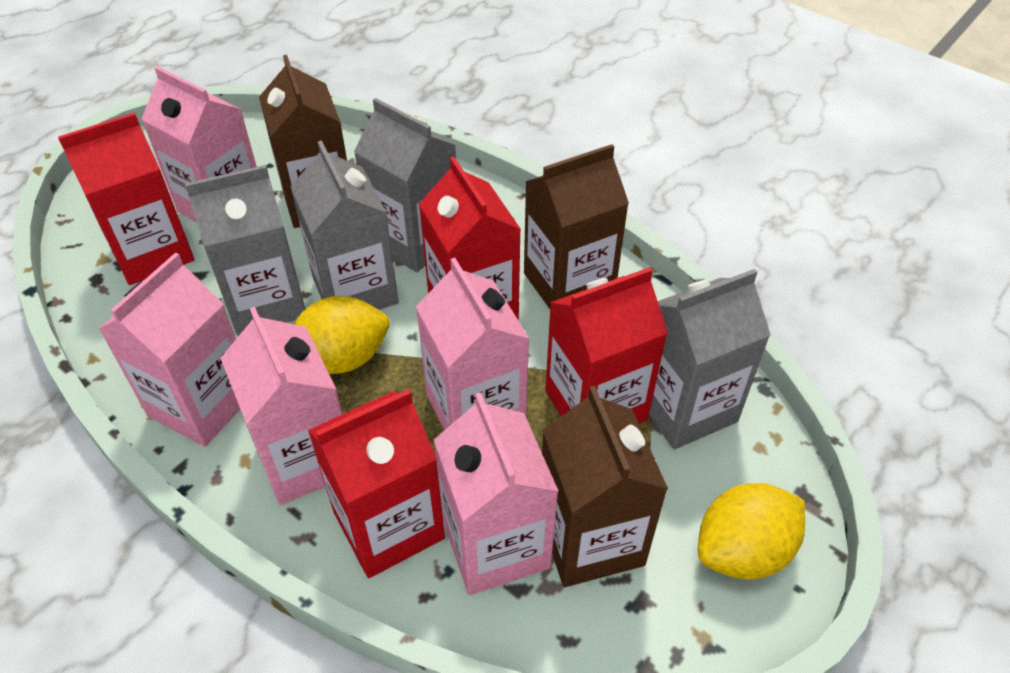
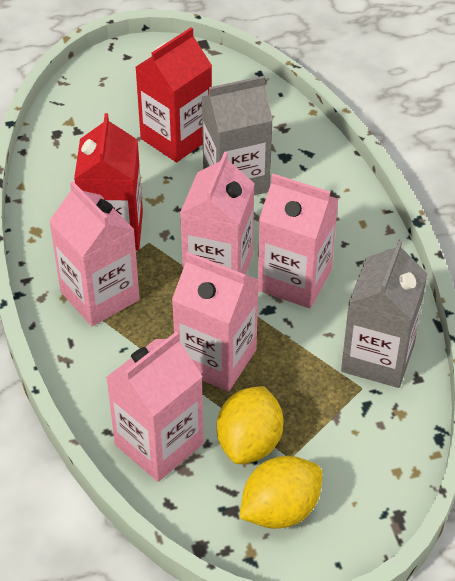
brown carton: 3 -> 0
grey carton: 4 -> 2
red carton: 4 -> 2

